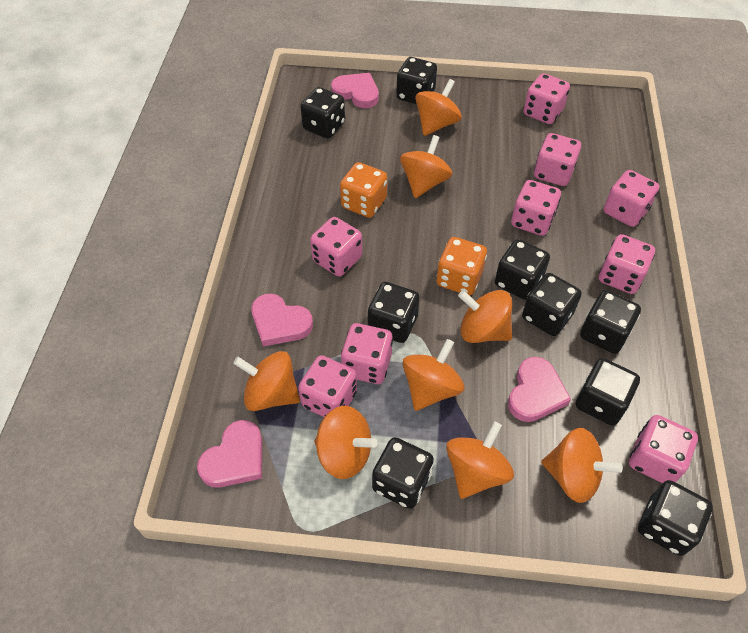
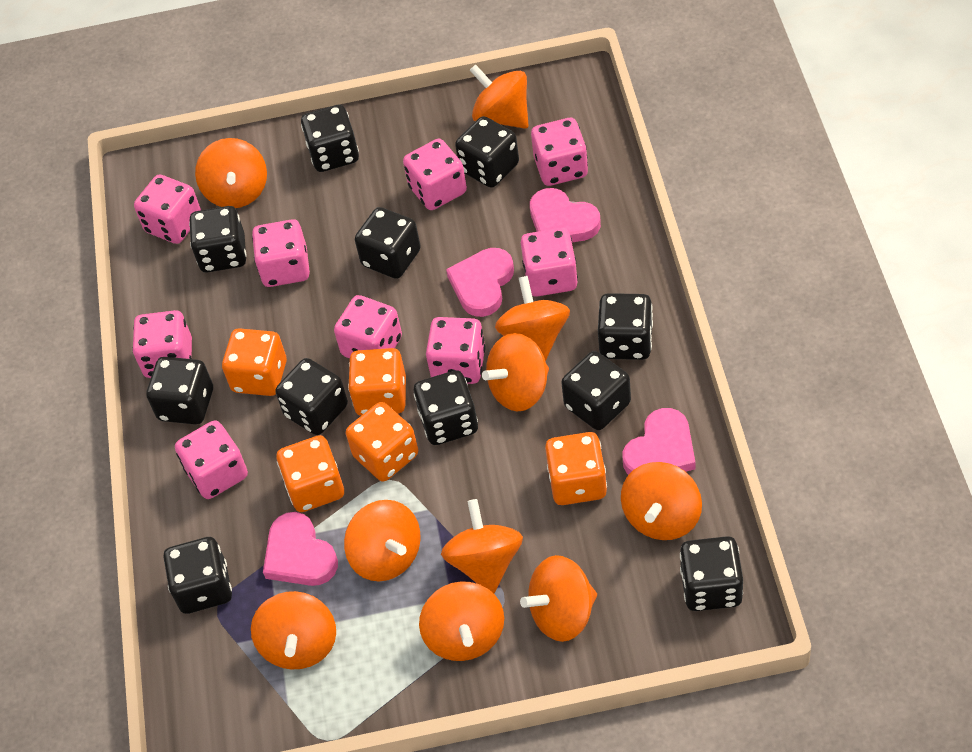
black dice: 9 -> 11
orange dice: 2 -> 5
orange spinning top: 8 -> 10

